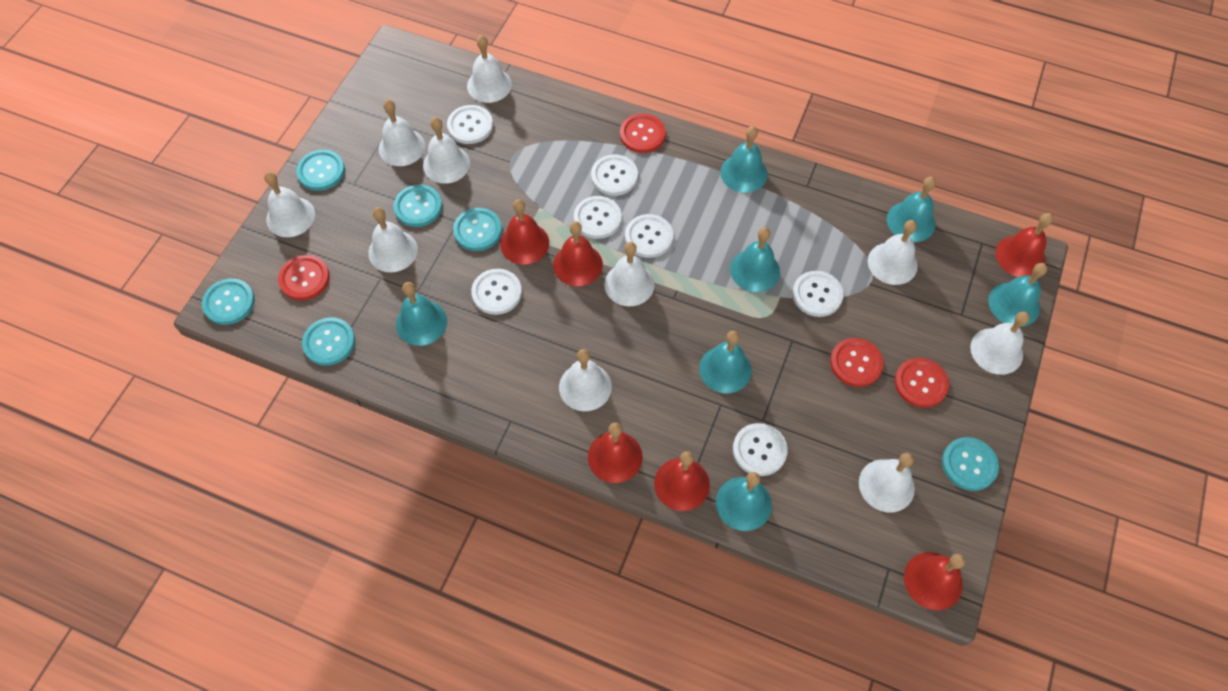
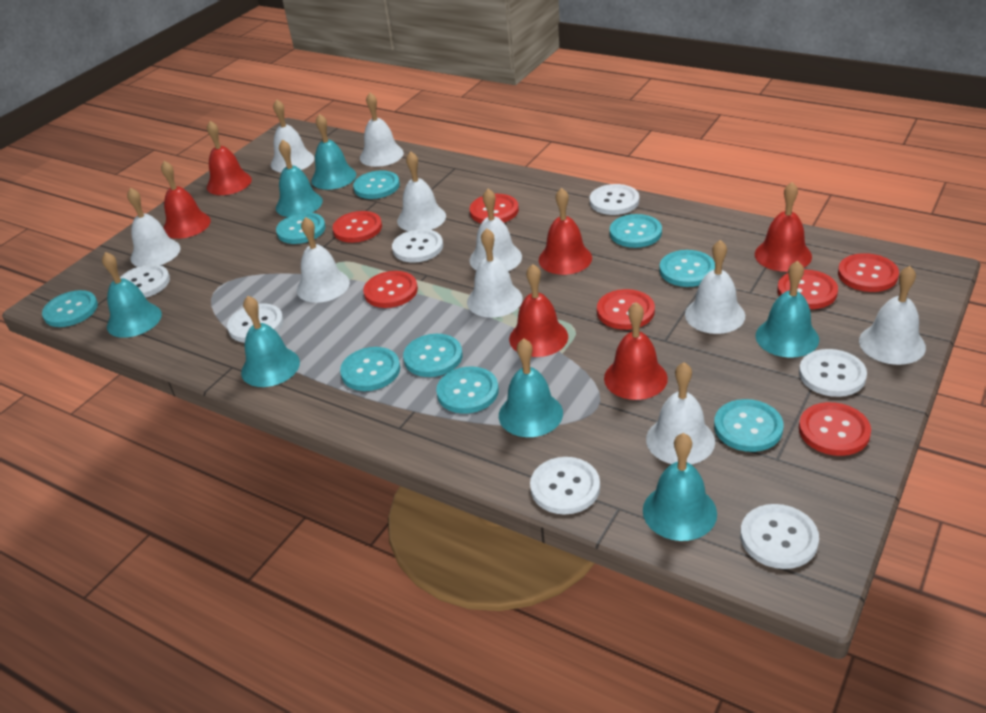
red button: 4 -> 7
turquoise button: 6 -> 9

